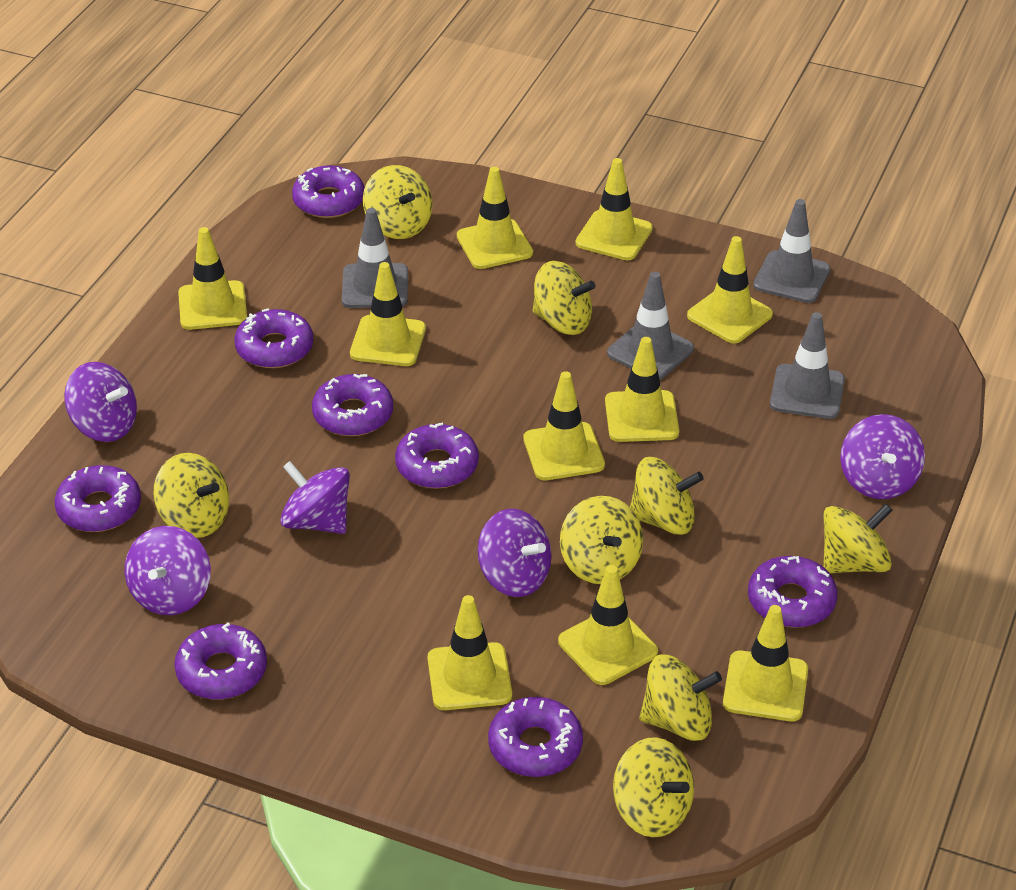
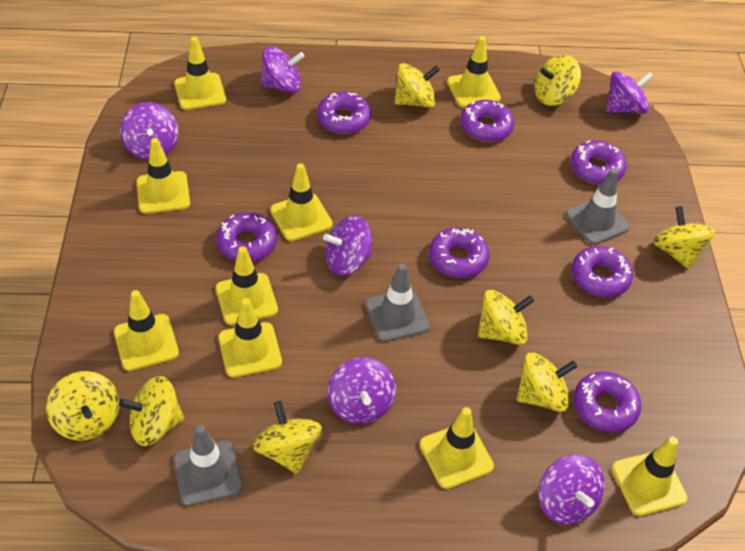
grey traffic cone: 4 -> 3
purple donut: 8 -> 7
purple spinning top: 5 -> 6
yellow traffic cone: 10 -> 9

